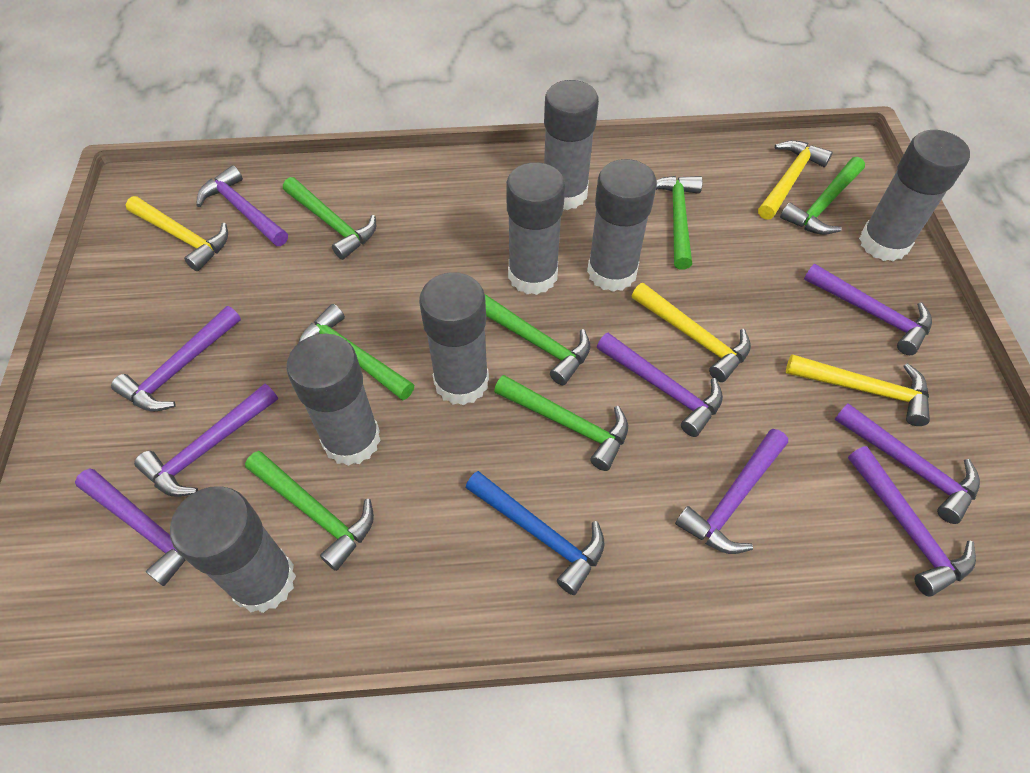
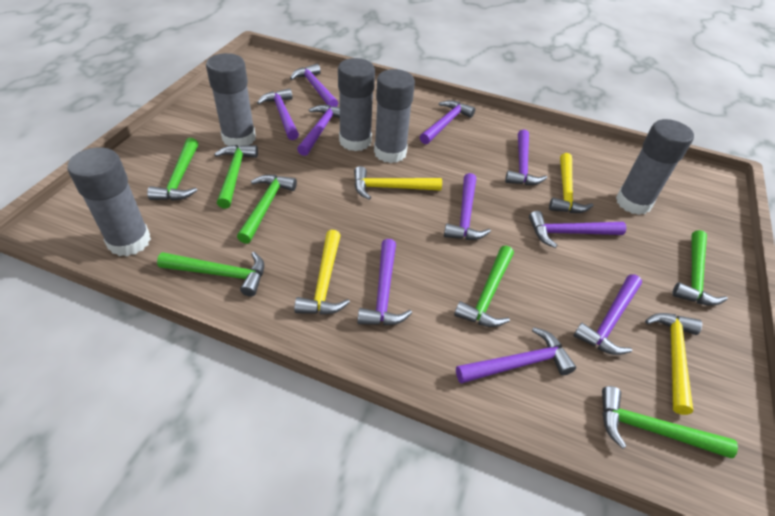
blue hammer: 1 -> 0
grey glue stick: 7 -> 5
purple hammer: 9 -> 10

